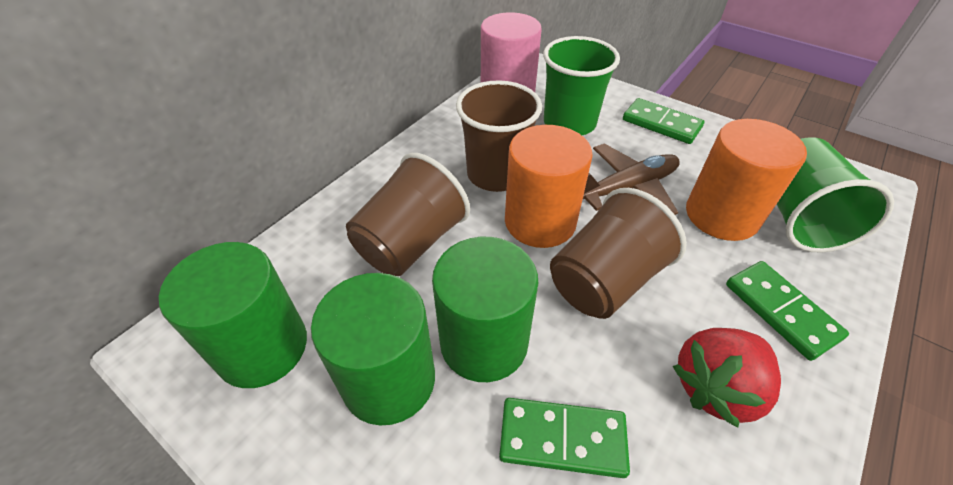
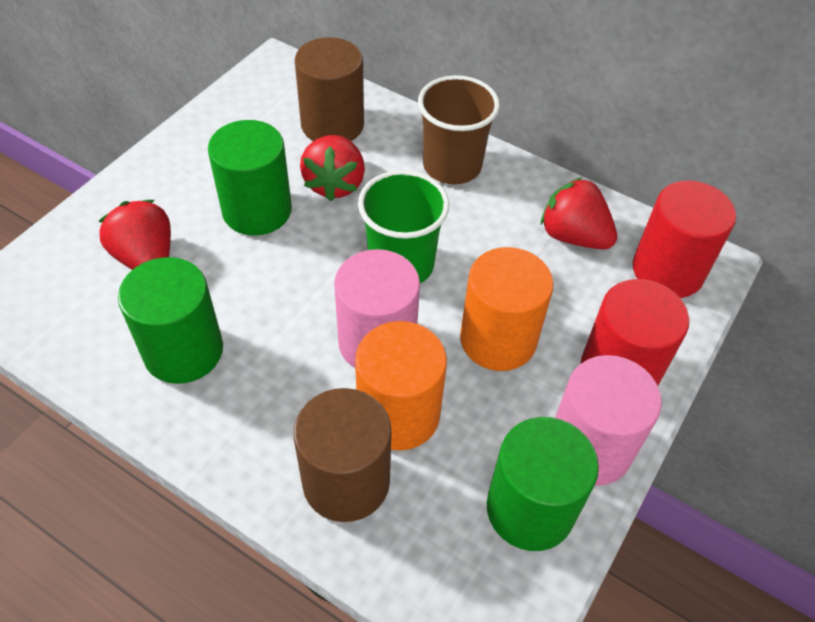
brown cup: 3 -> 1
brown cylinder: 0 -> 2
brown plane: 1 -> 0
green cup: 2 -> 1
green domino: 3 -> 0
pink cylinder: 1 -> 2
red cylinder: 0 -> 2
red strawberry: 1 -> 3

